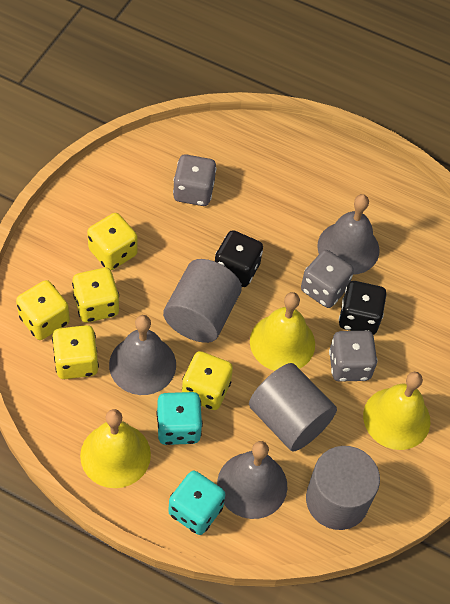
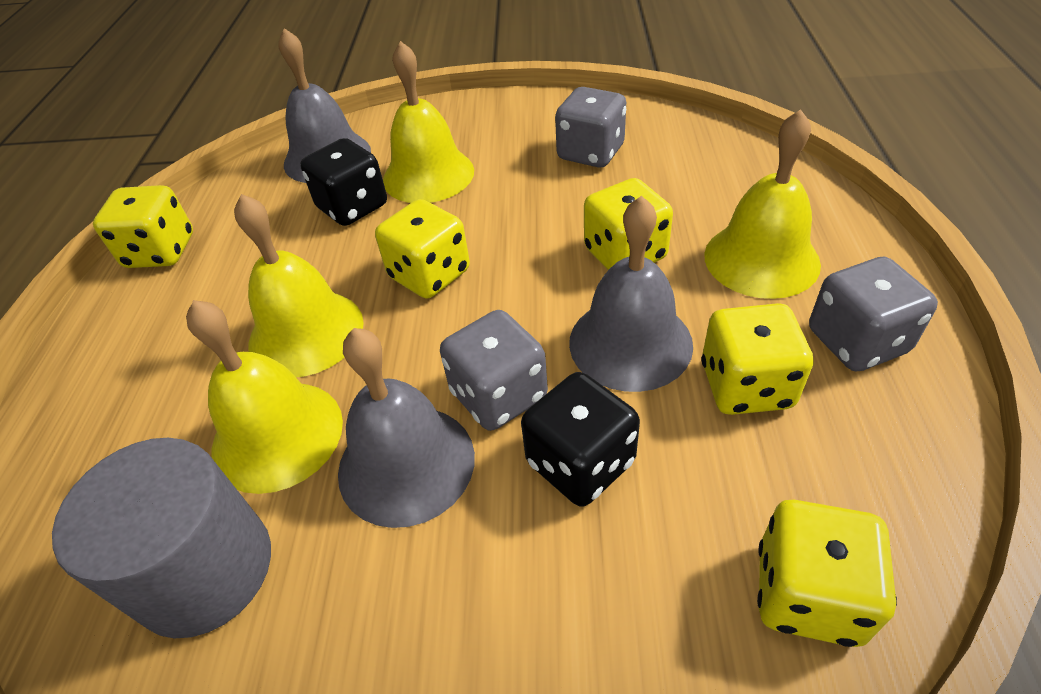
grey cylinder: 3 -> 1
turquoise dice: 2 -> 0
yellow bell: 3 -> 4

